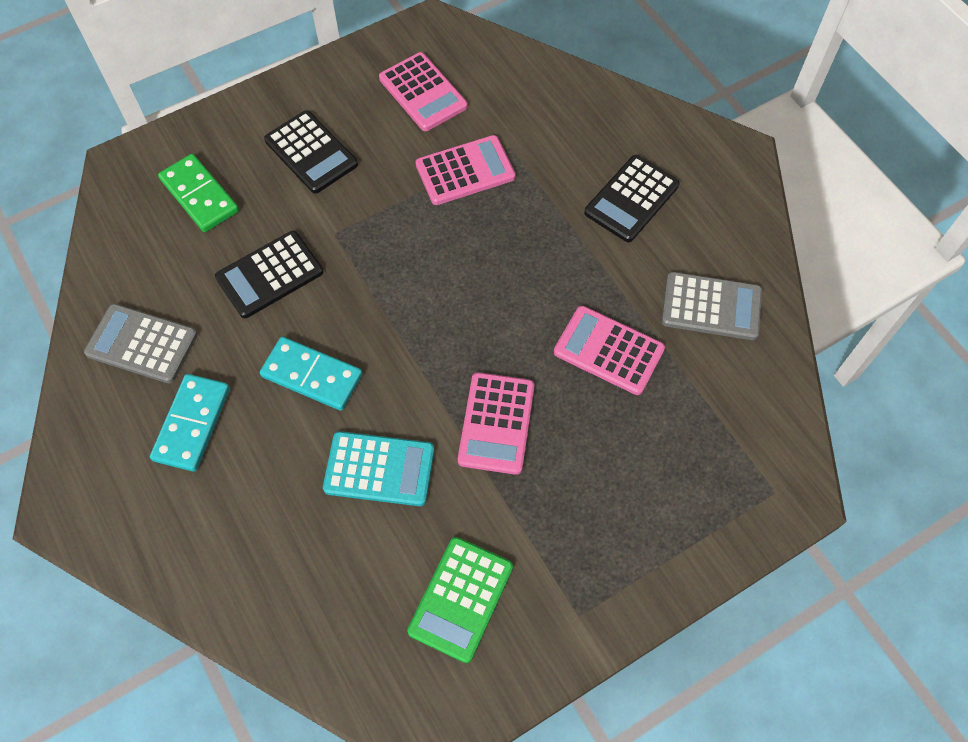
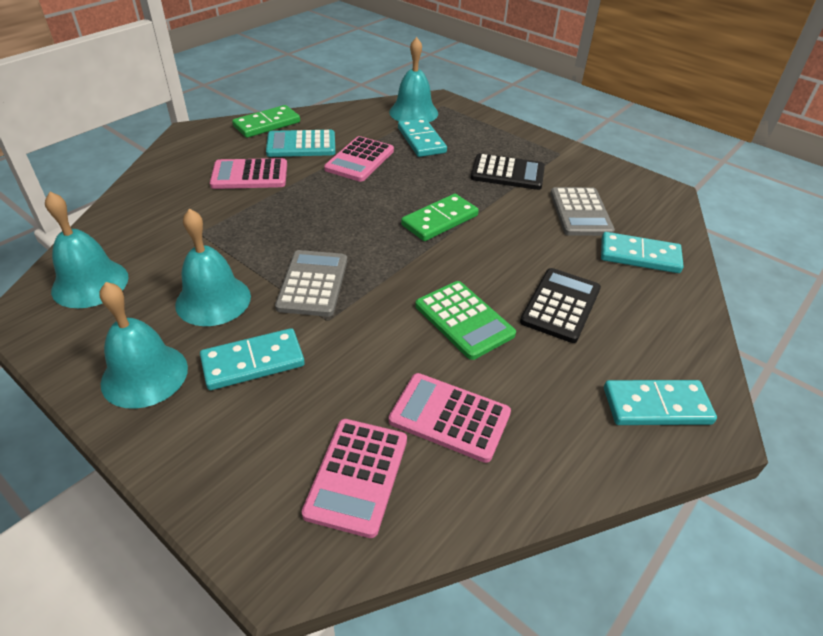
black calculator: 3 -> 2
green domino: 1 -> 2
turquoise bell: 0 -> 4
turquoise domino: 2 -> 4

